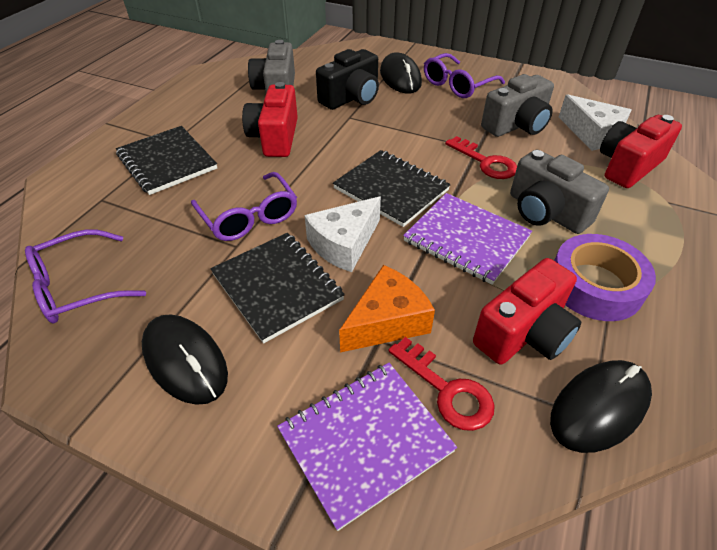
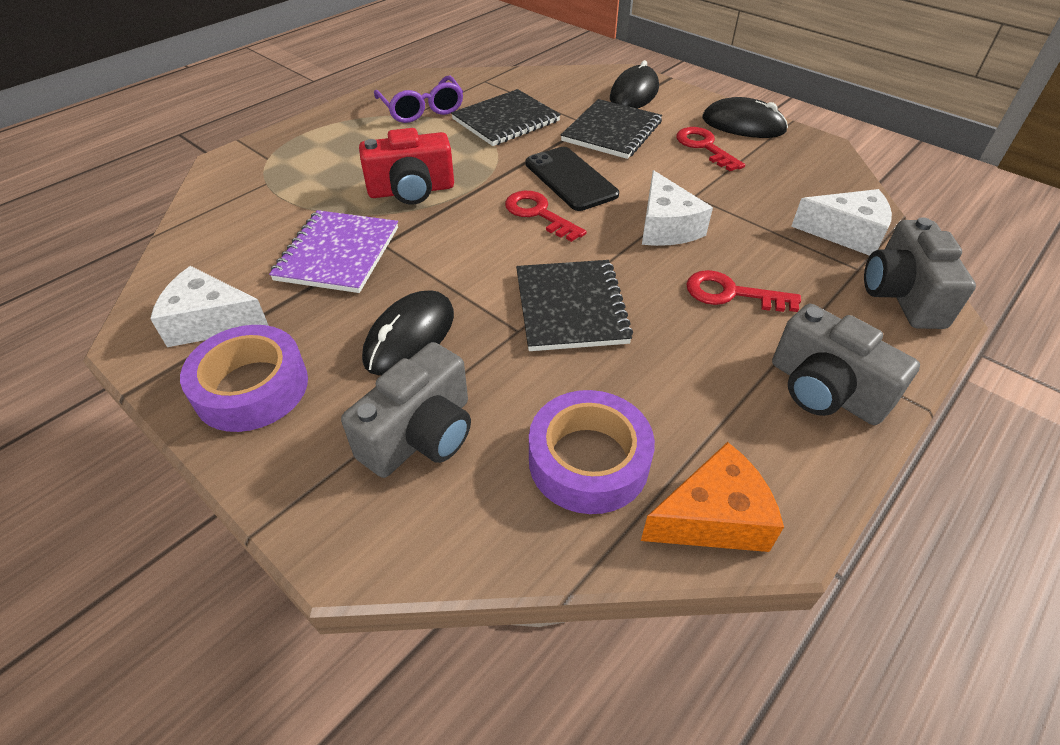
black camera: 1 -> 0
black phone: 0 -> 1
purple glasses: 3 -> 1
purple notebook: 2 -> 1
purple tape: 1 -> 2
red camera: 3 -> 1
red key: 2 -> 3
white cheese: 2 -> 3

